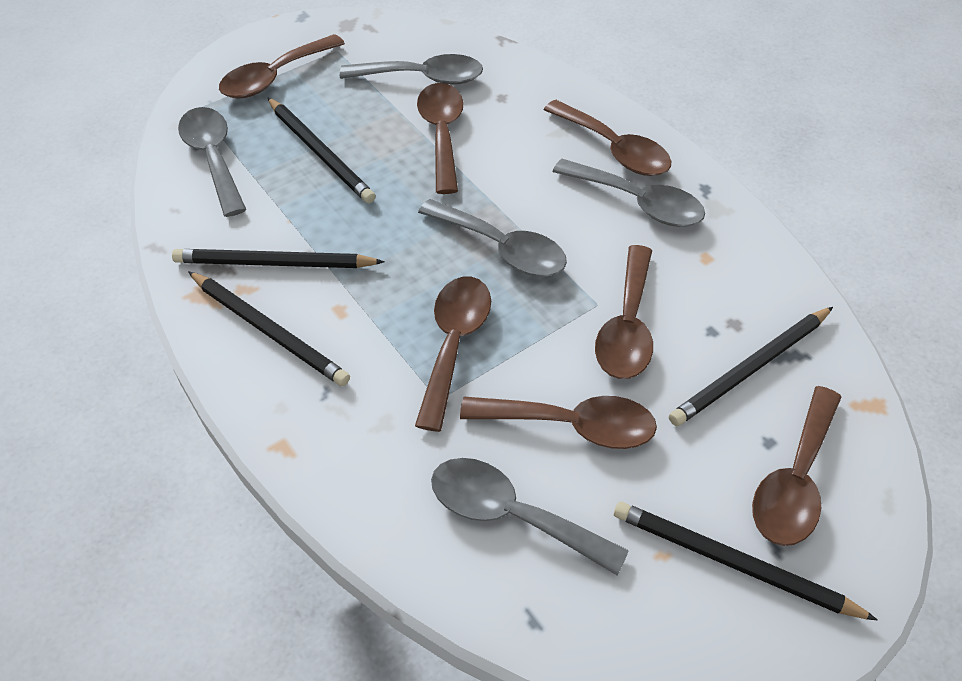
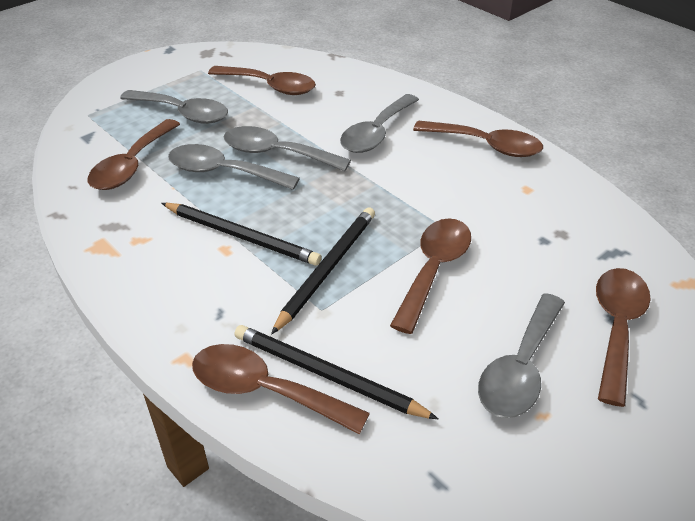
black pencil: 5 -> 3
brown spoon: 7 -> 6

